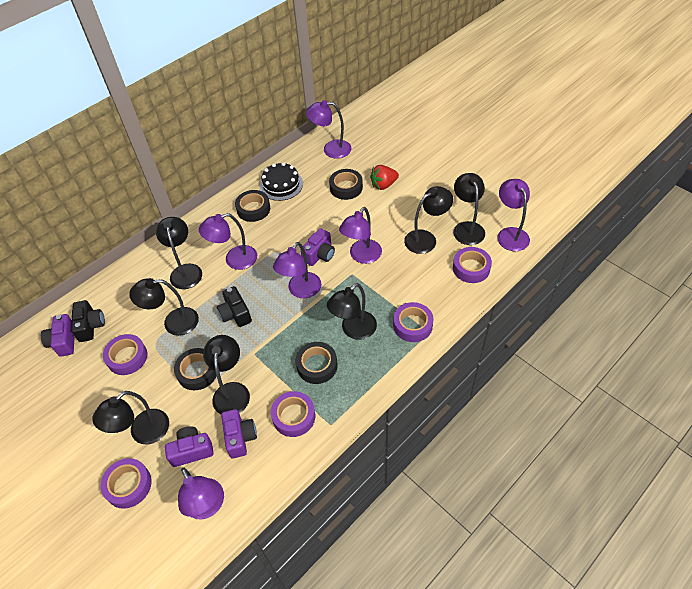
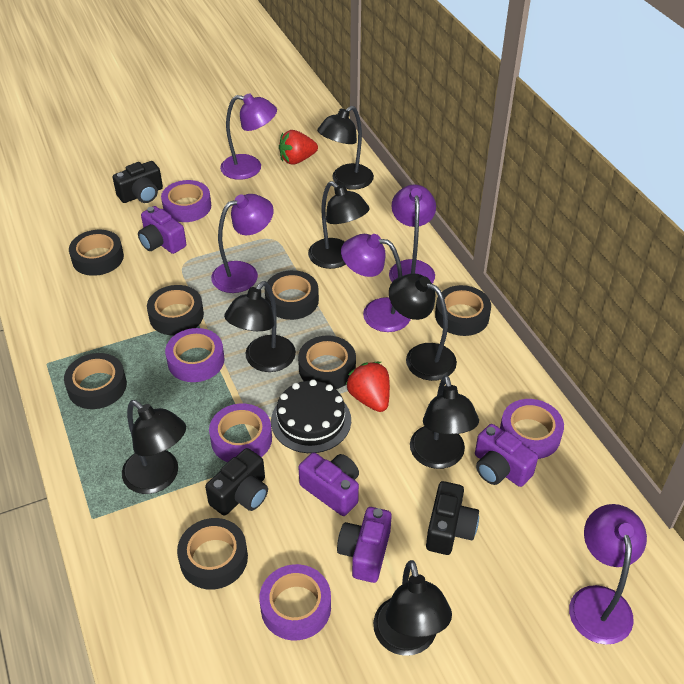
black camera: 2 -> 3
black tape: 4 -> 7
purple lamp: 6 -> 5
red strawberry: 1 -> 2

